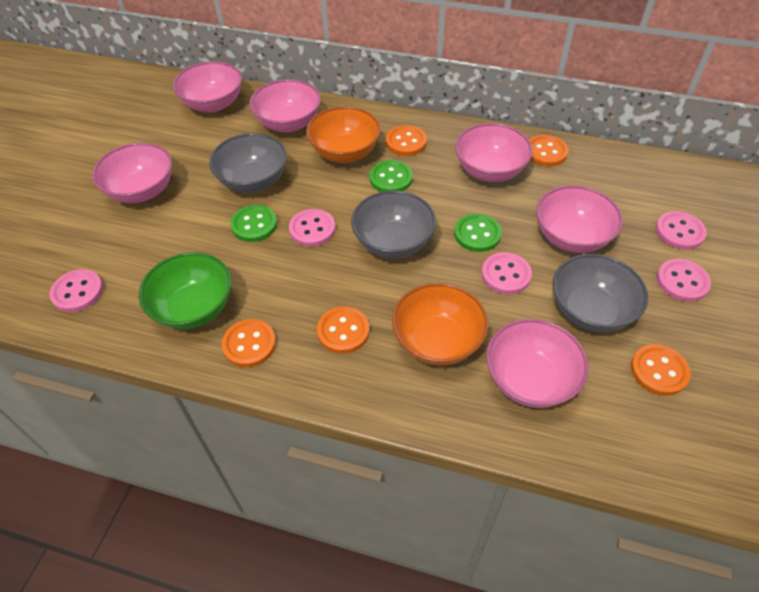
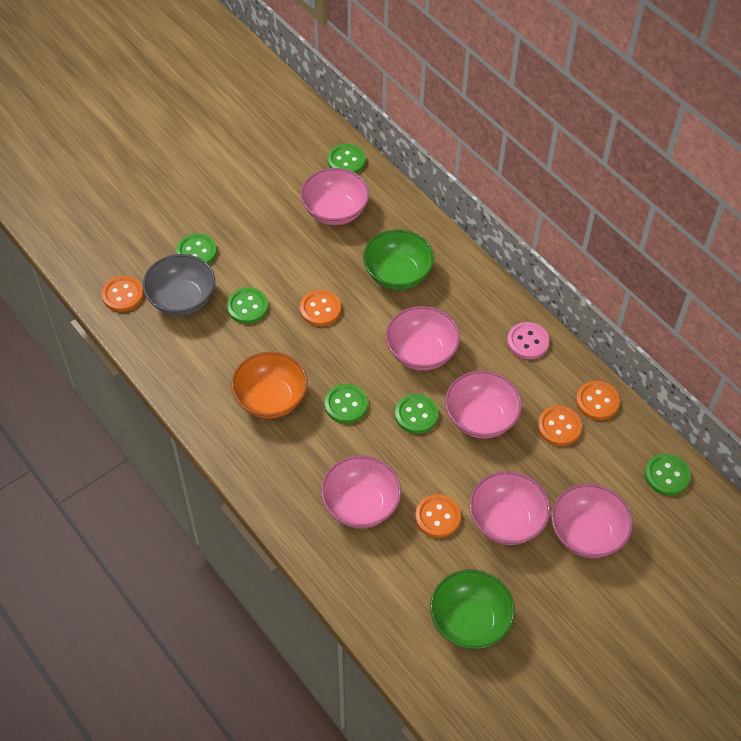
green bowl: 1 -> 2
green button: 3 -> 6
grey bowl: 3 -> 1
orange bowl: 2 -> 1
pink button: 5 -> 1

